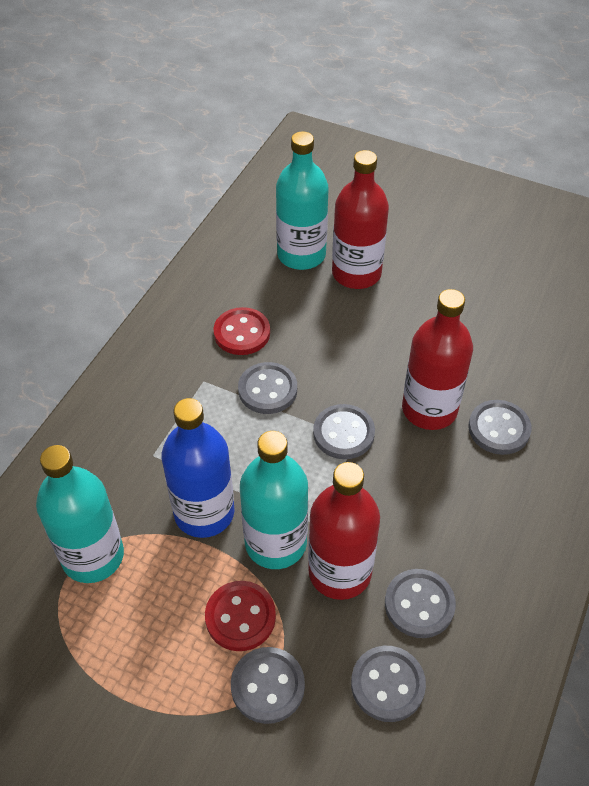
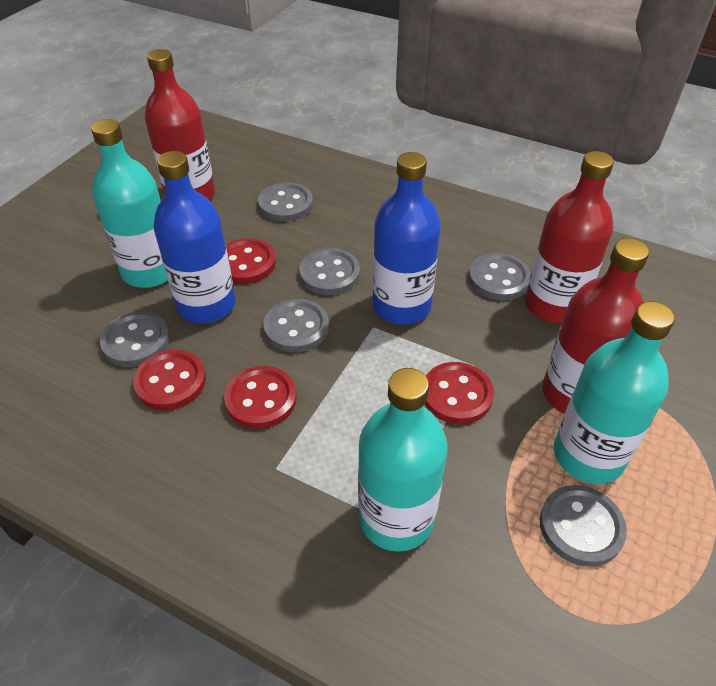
blue bottle: 1 -> 2
red button: 2 -> 4

